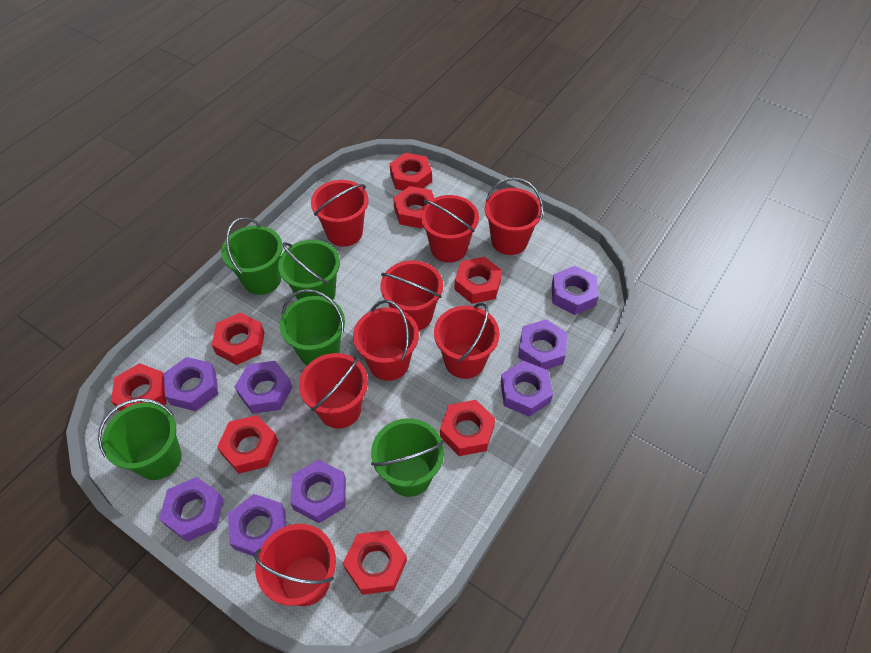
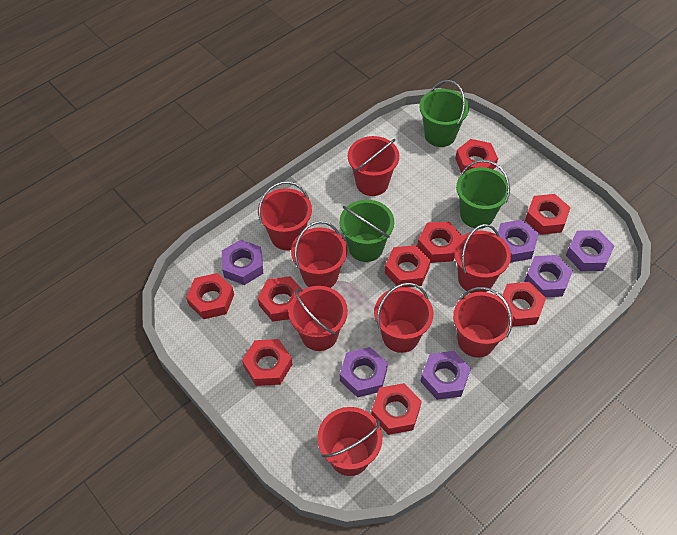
green bucket: 5 -> 3
purple nut: 8 -> 6
red nut: 8 -> 9

